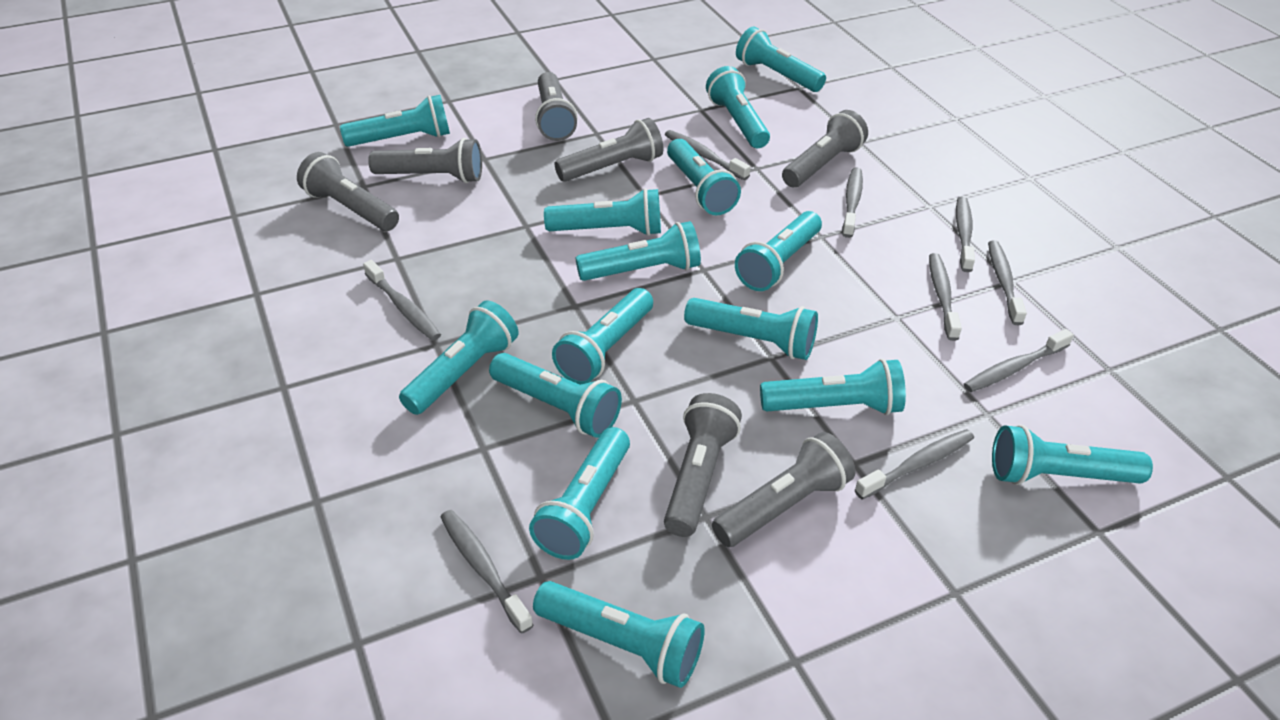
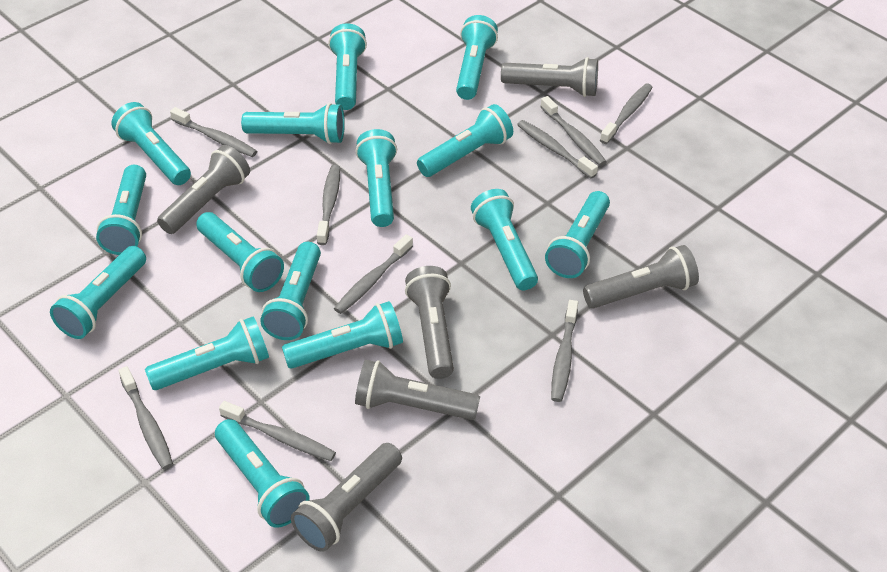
grey flashlight: 7 -> 6

